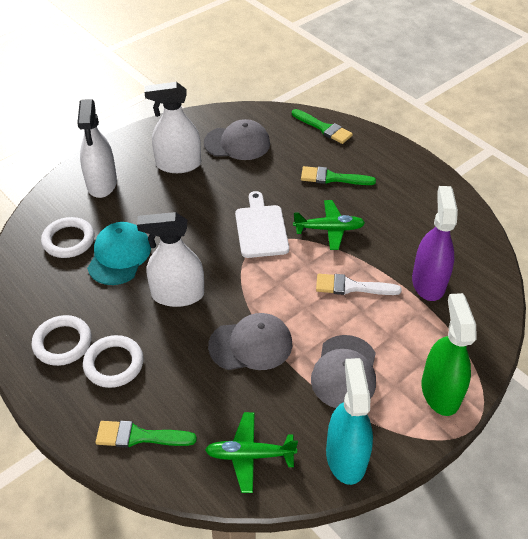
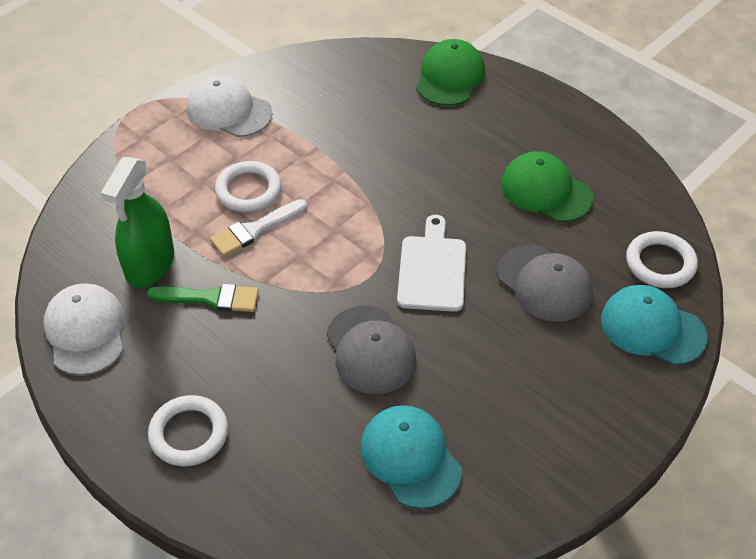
green brush: 3 -> 1
green cap: 0 -> 2
green plane: 2 -> 0
grey cap: 3 -> 2
purple spray bottle: 1 -> 0
turquoise cap: 1 -> 2
turquoise spray bottle: 1 -> 0
white cap: 0 -> 2
white spray bottle: 3 -> 0

